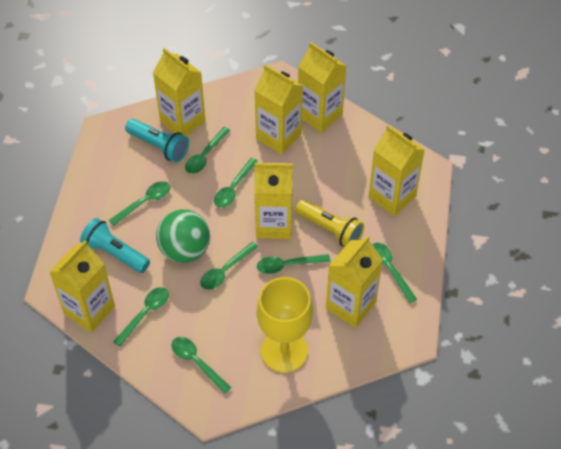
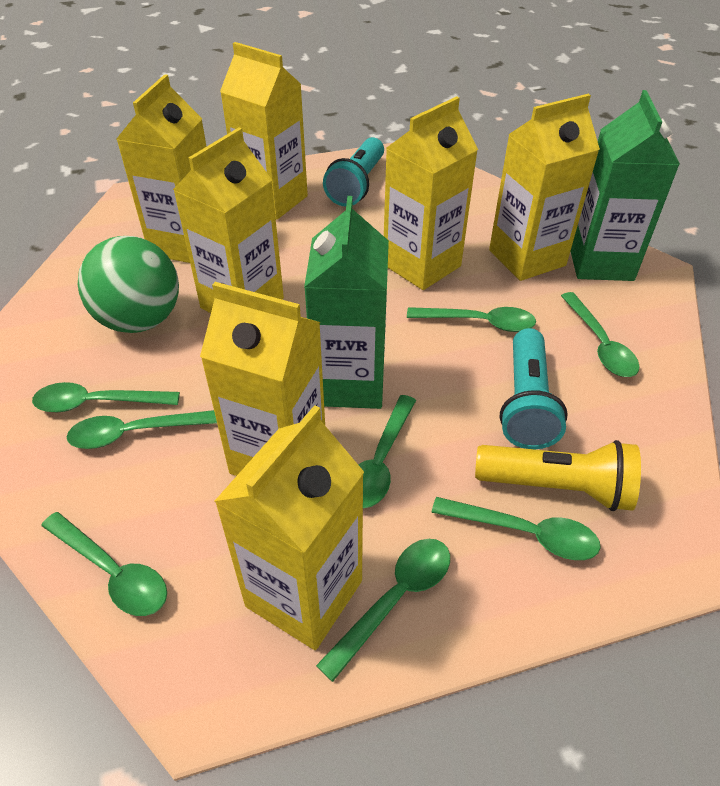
green carton: 0 -> 2
yellow goblet: 1 -> 0

